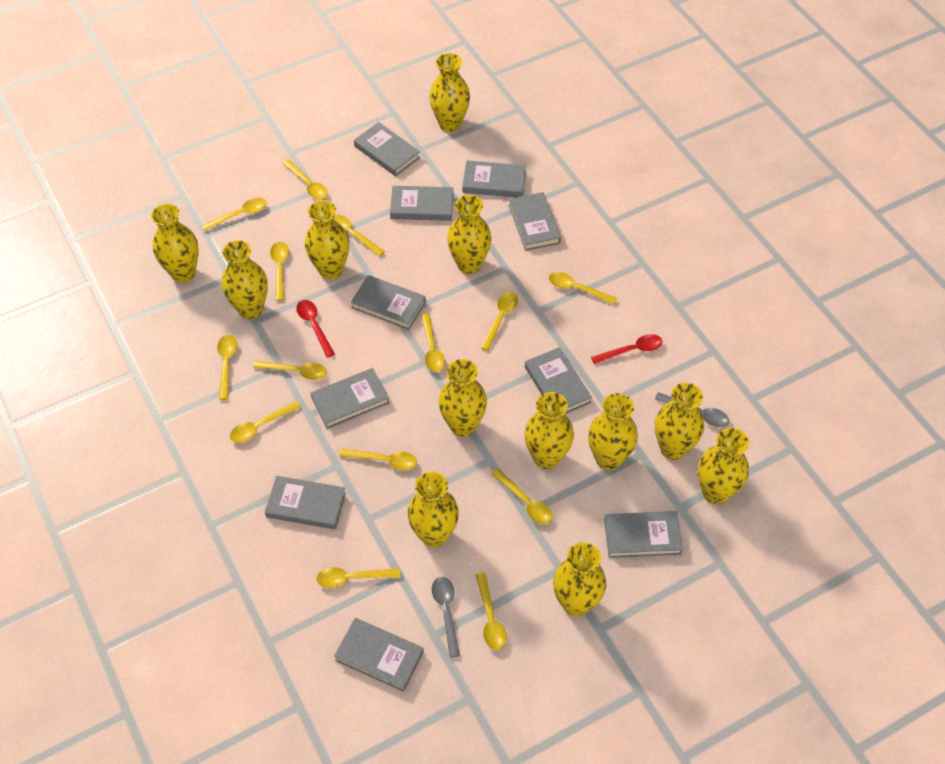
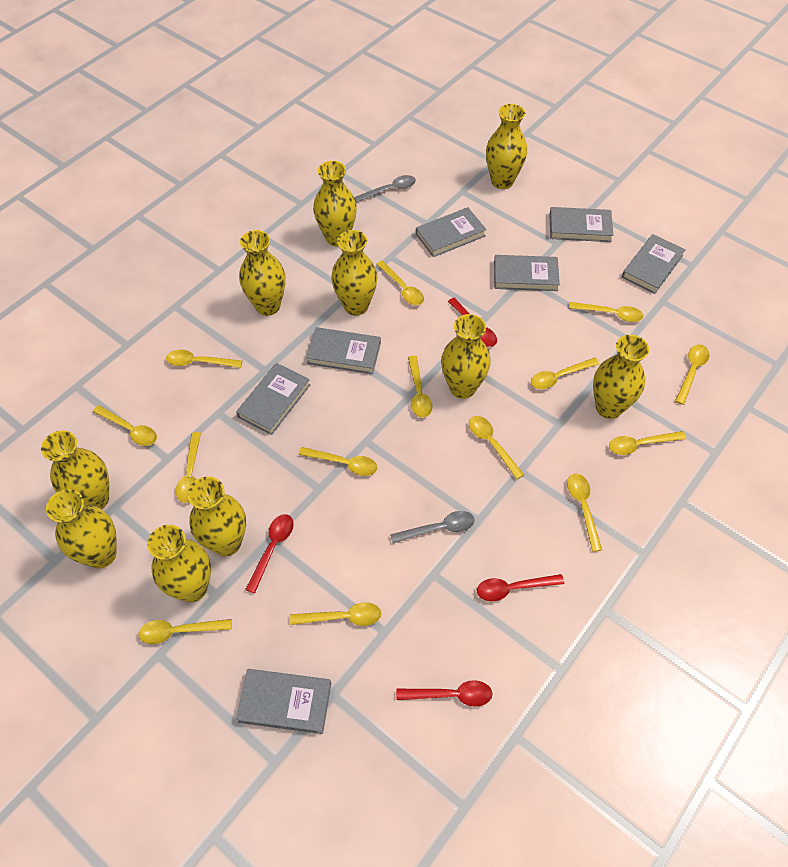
grey book: 10 -> 7
red spoon: 2 -> 4
yellow vase: 12 -> 10

